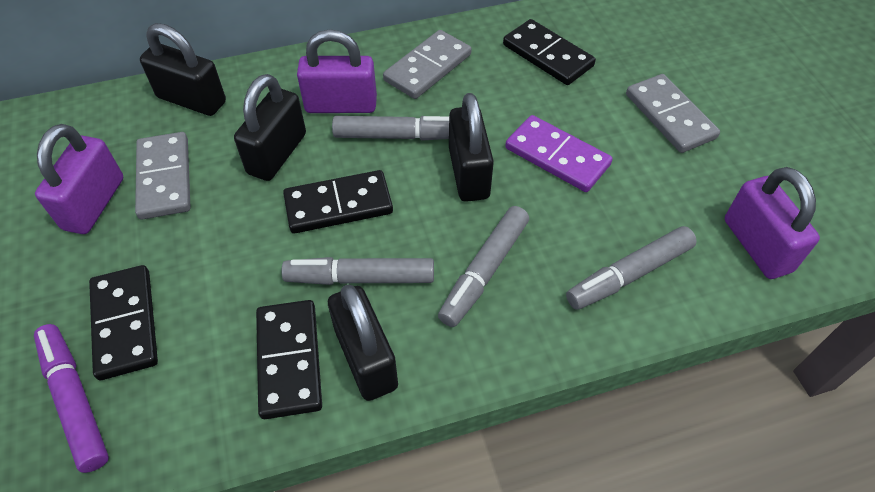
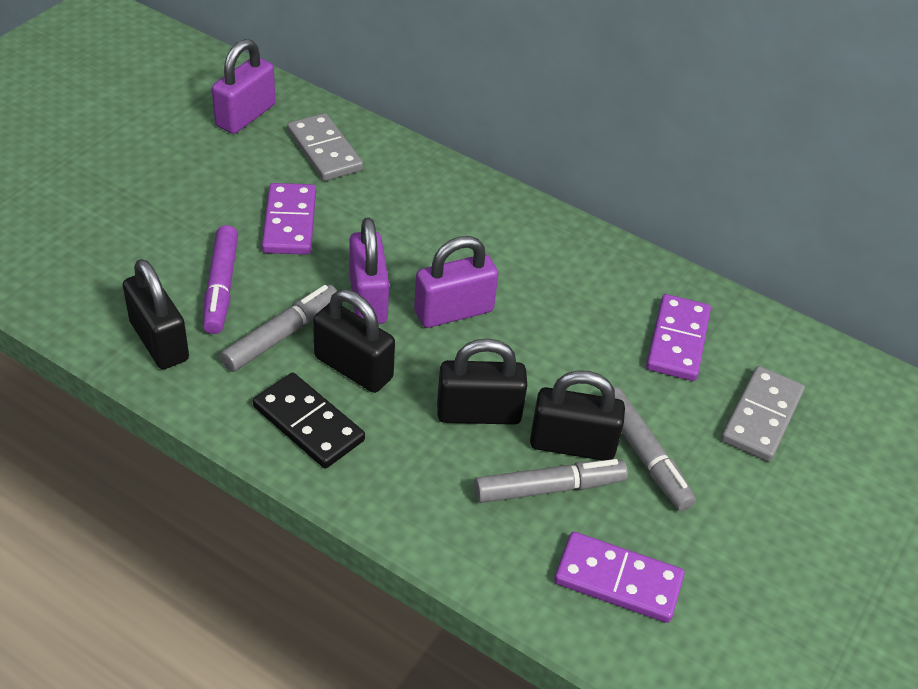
black domino: 4 -> 1
grey domino: 3 -> 2
grey marker: 4 -> 3
purple domino: 1 -> 3

